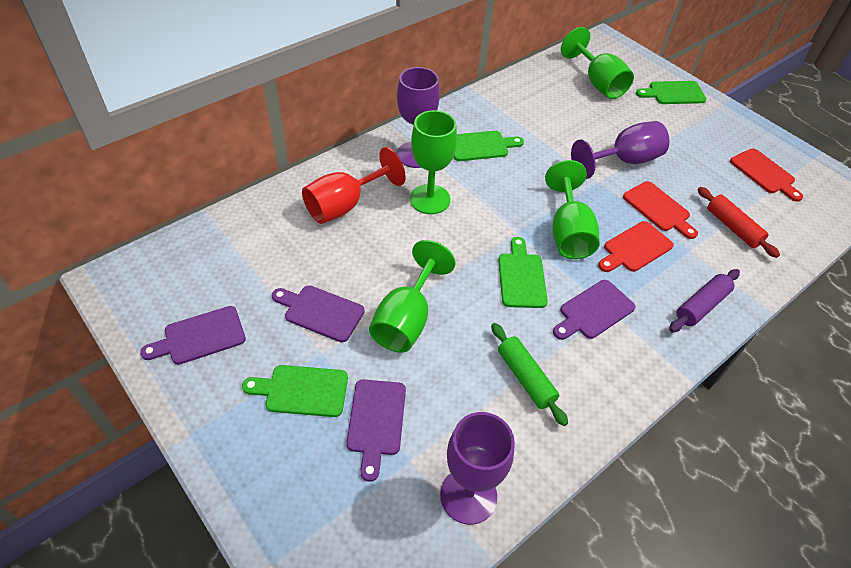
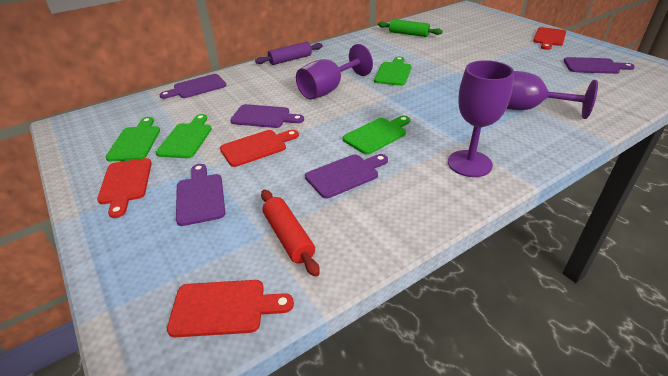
green goblet: 4 -> 0
purple cutting board: 4 -> 5
red cutting board: 3 -> 4
red goblet: 1 -> 0

